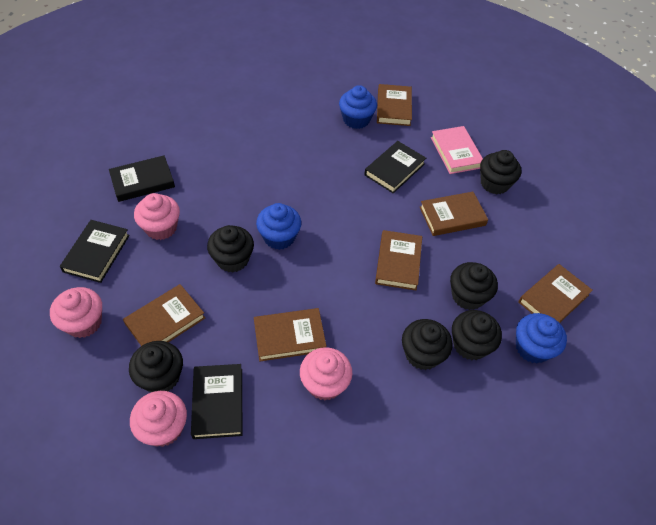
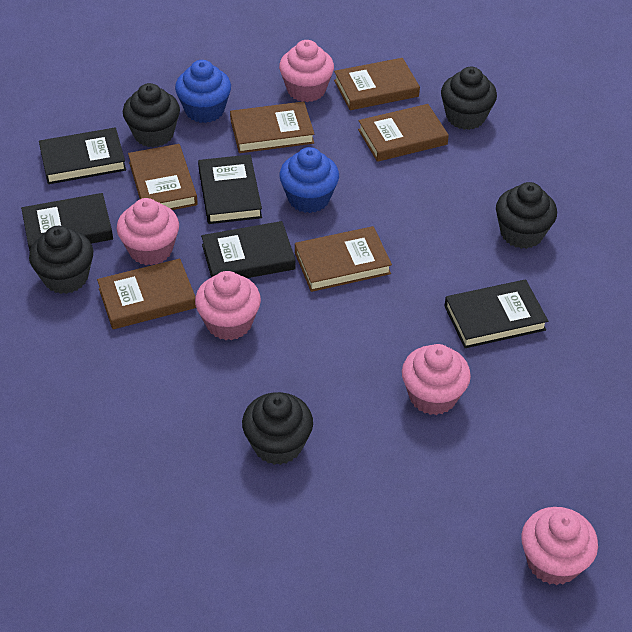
black book: 4 -> 5
black cupcake: 6 -> 5
blue cupcake: 3 -> 2
pink book: 1 -> 0
pink cupcake: 4 -> 5

